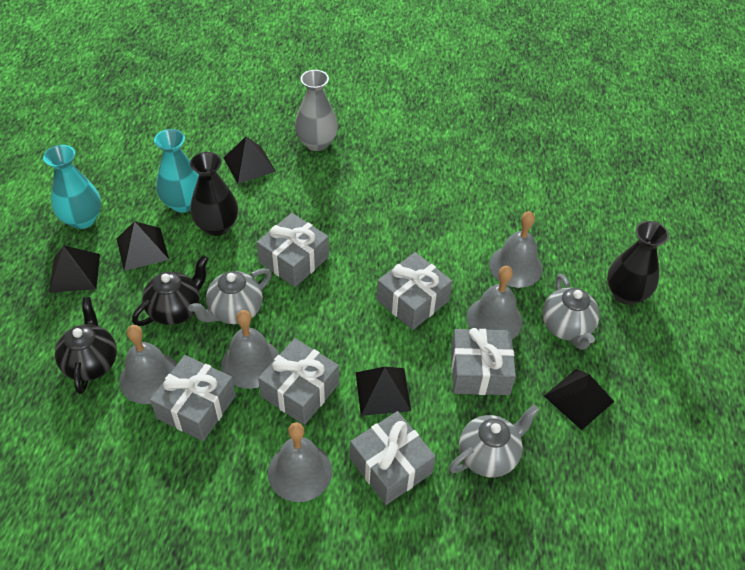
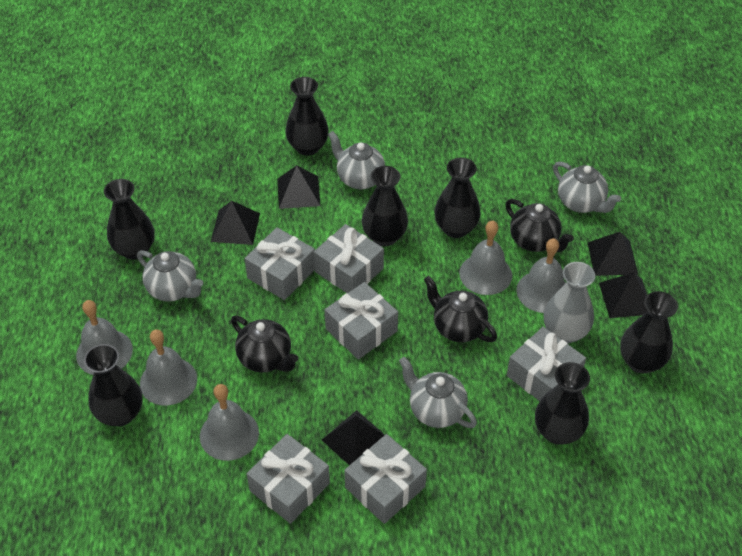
black teapot: 2 -> 3
black vase: 2 -> 7
grey teapot: 3 -> 4
turquoise vase: 2 -> 0

